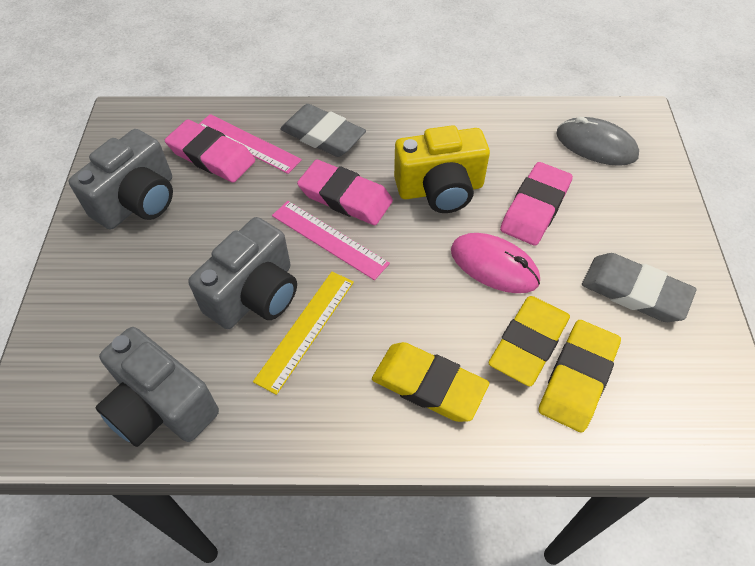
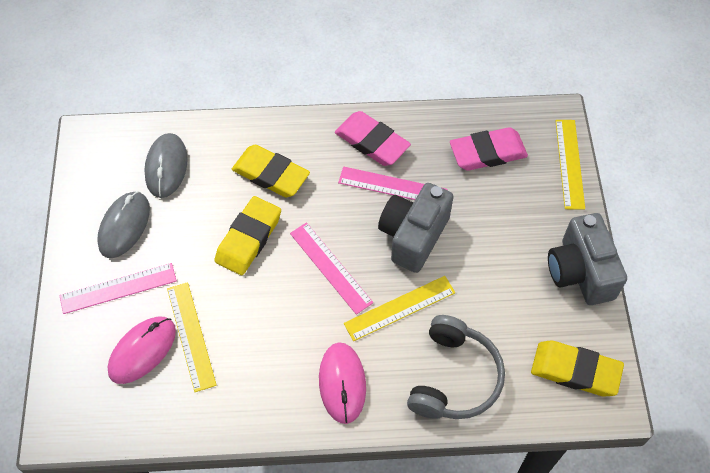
grey camera: 3 -> 2
grey eraser: 2 -> 0
grey headphones: 0 -> 1
grey mouse: 1 -> 2
pink eraser: 3 -> 2
pink mouse: 1 -> 2
pink ruler: 2 -> 3
yellow camera: 1 -> 0
yellow ruler: 1 -> 3

